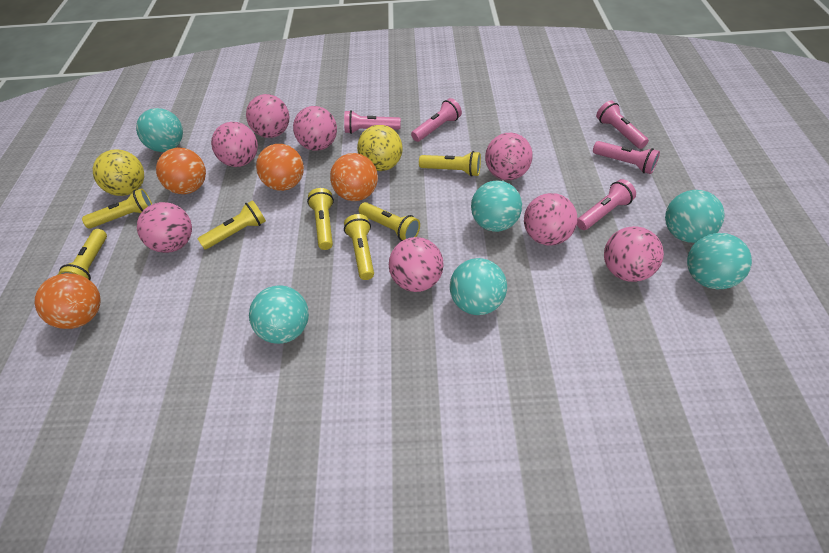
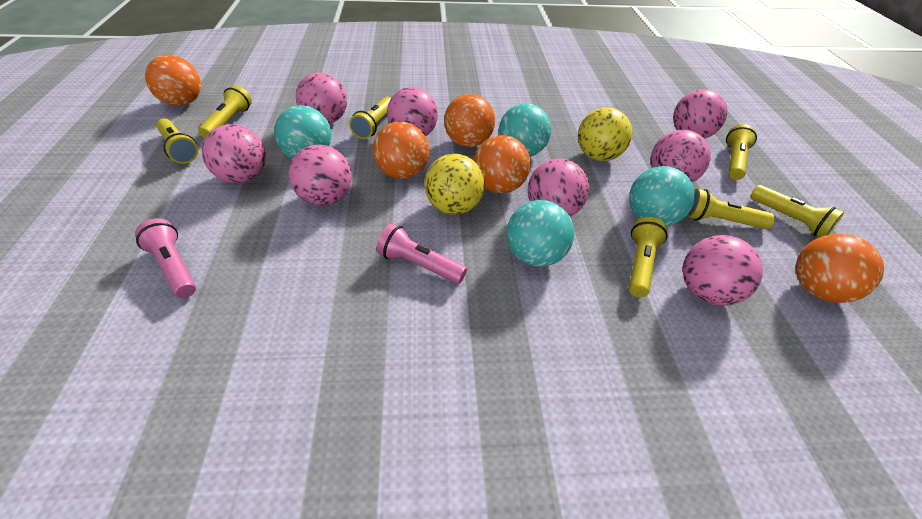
orange ball: 4 -> 5
pink flashlight: 5 -> 2
turquoise ball: 6 -> 4

